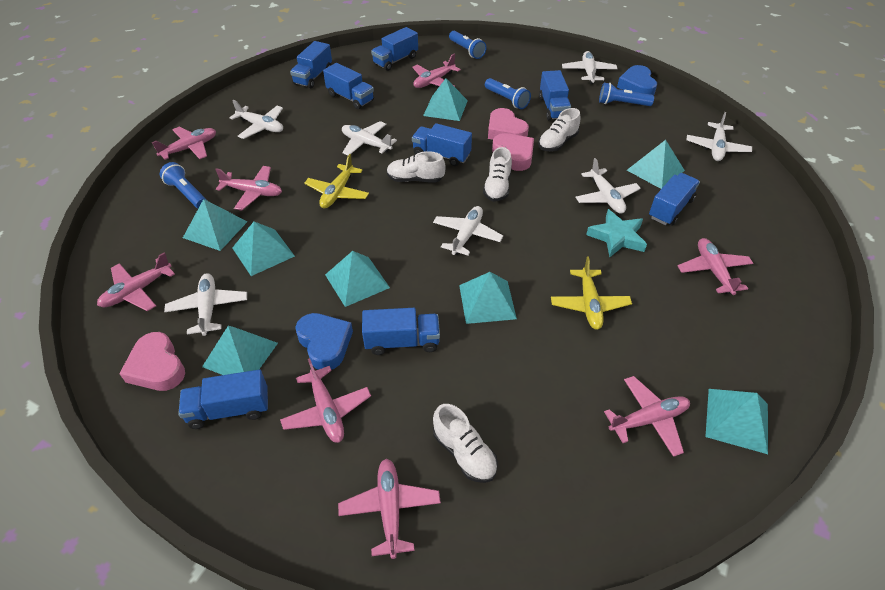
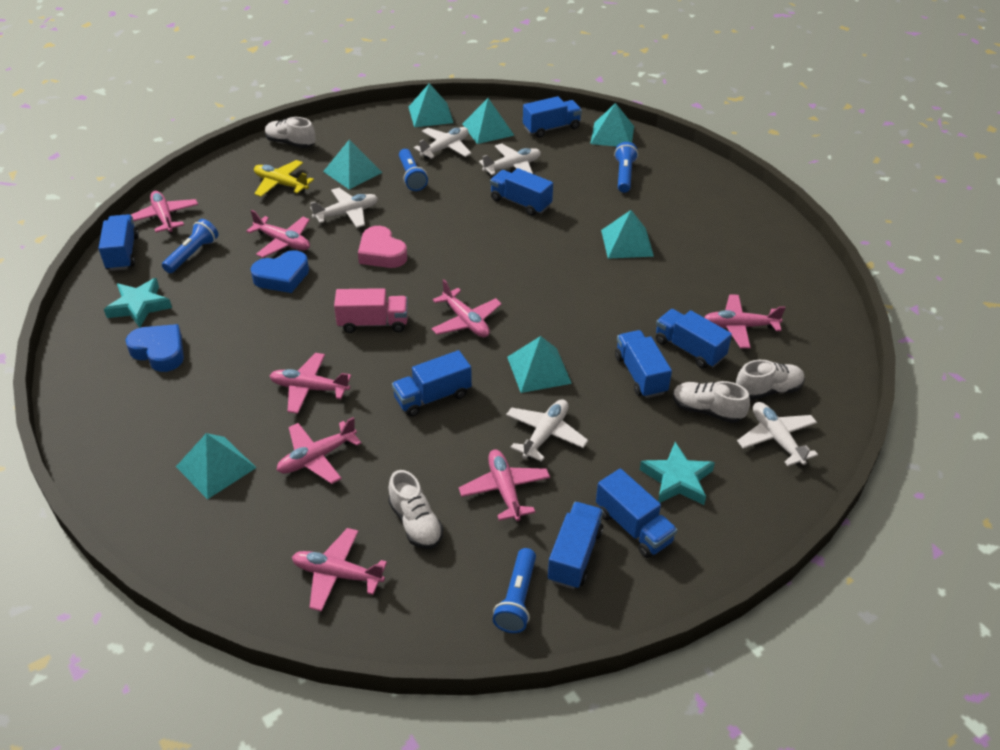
pink heart: 3 -> 1
pink truck: 0 -> 1
turquoise pyramid: 8 -> 7
turquoise star: 1 -> 2
white plane: 7 -> 5
yellow plane: 2 -> 1

